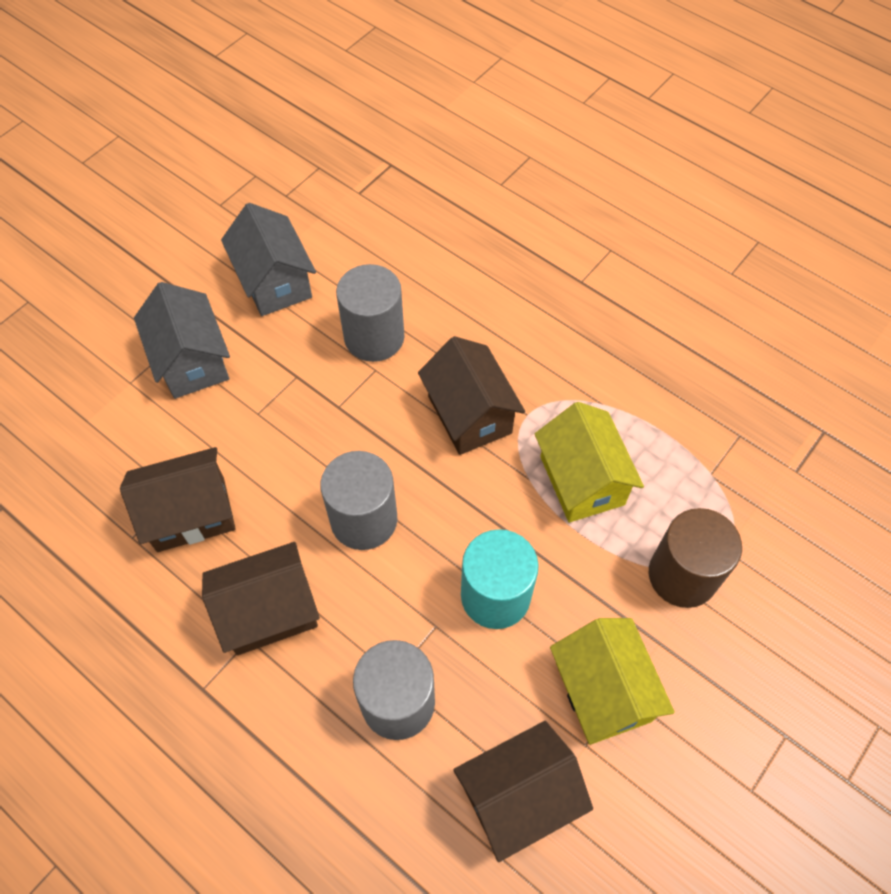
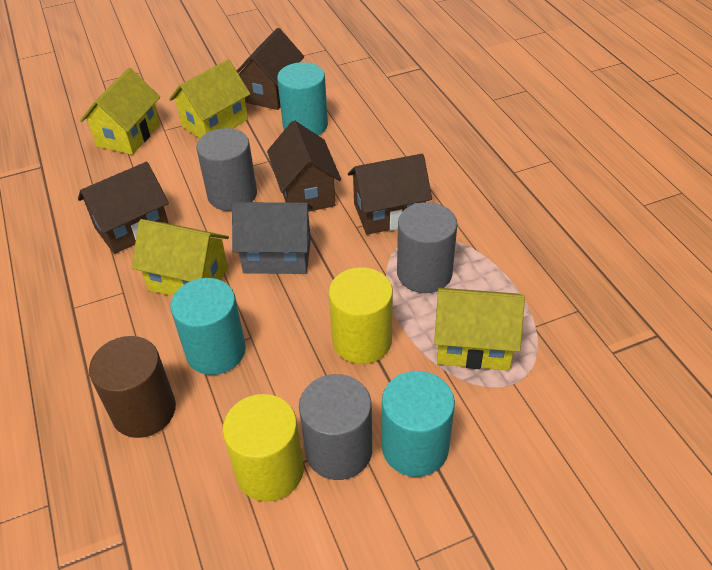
grey house: 2 -> 1
turquoise cylinder: 1 -> 3
yellow cylinder: 0 -> 2
yellow house: 2 -> 4

